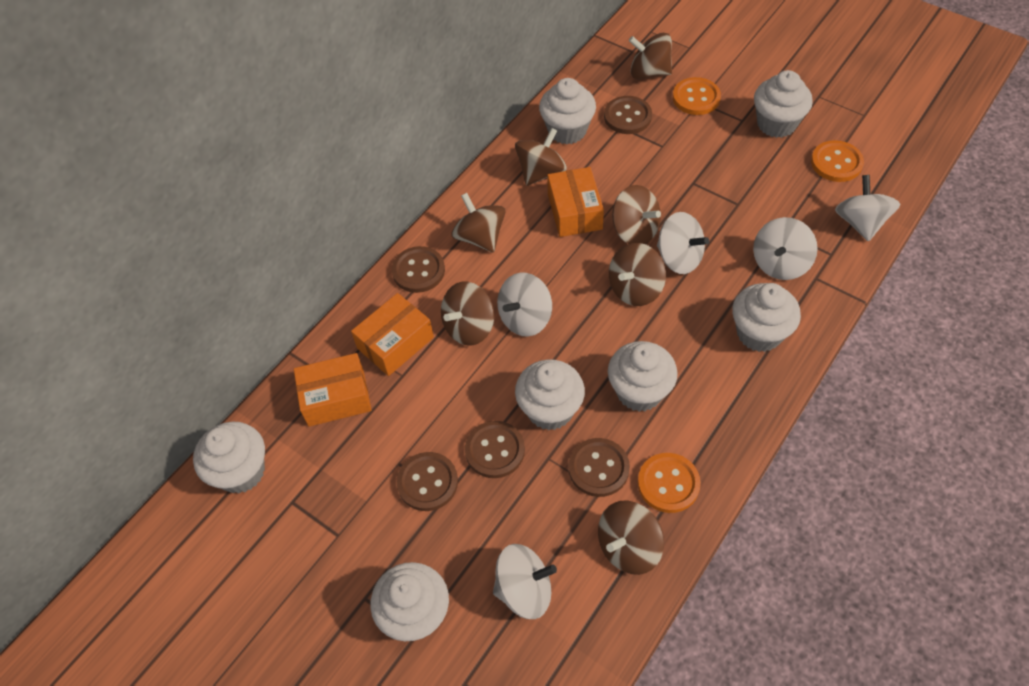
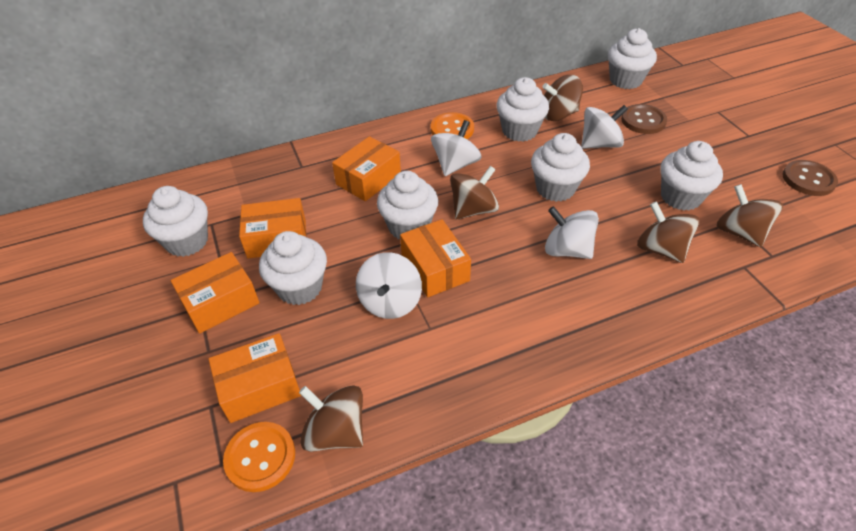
brown button: 5 -> 2
brown spinning top: 7 -> 5
orange box: 3 -> 5
orange button: 3 -> 2
white spinning top: 5 -> 4

